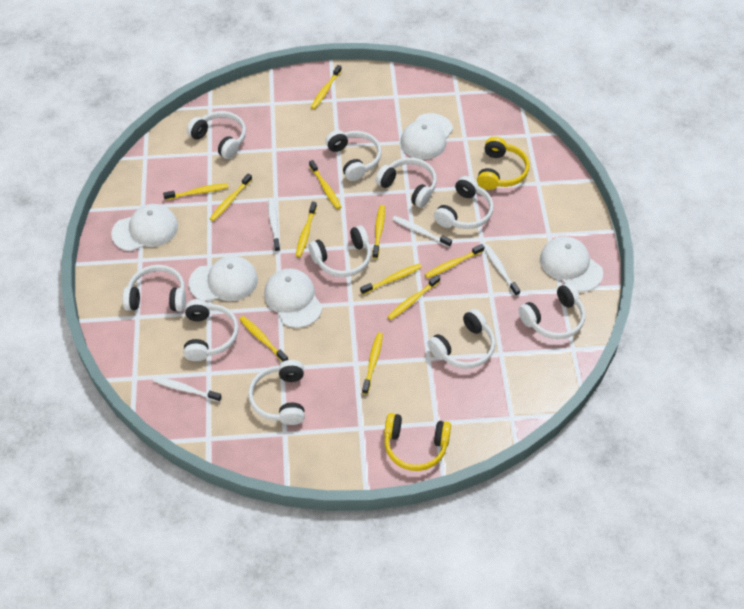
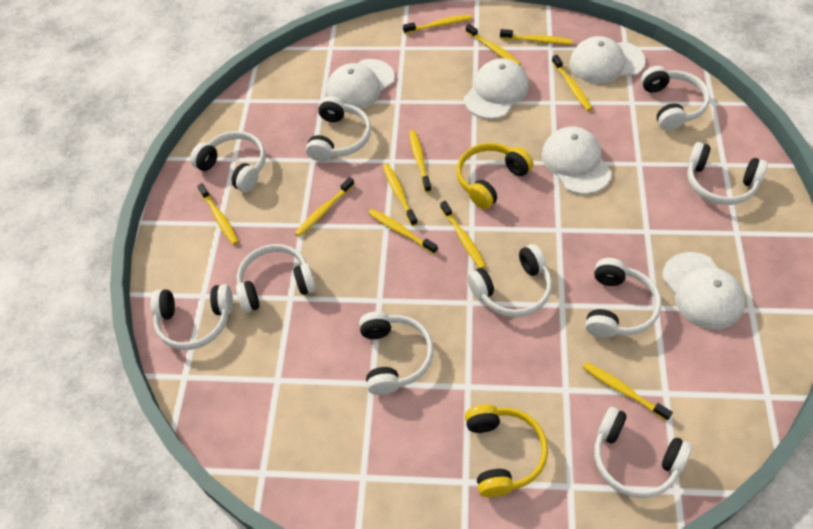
white toothbrush: 4 -> 0

